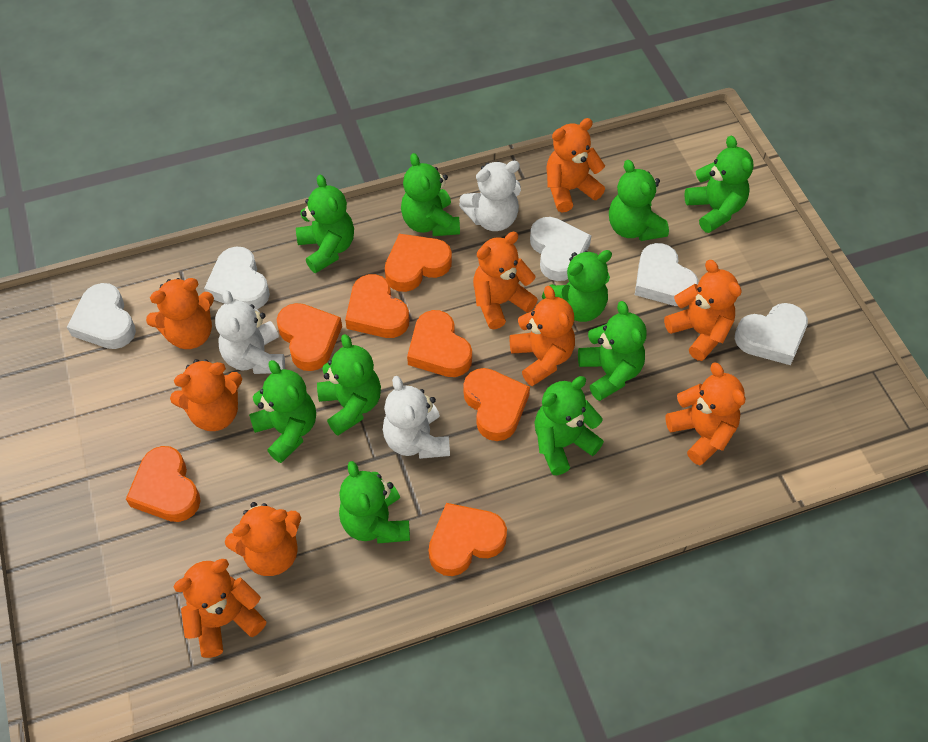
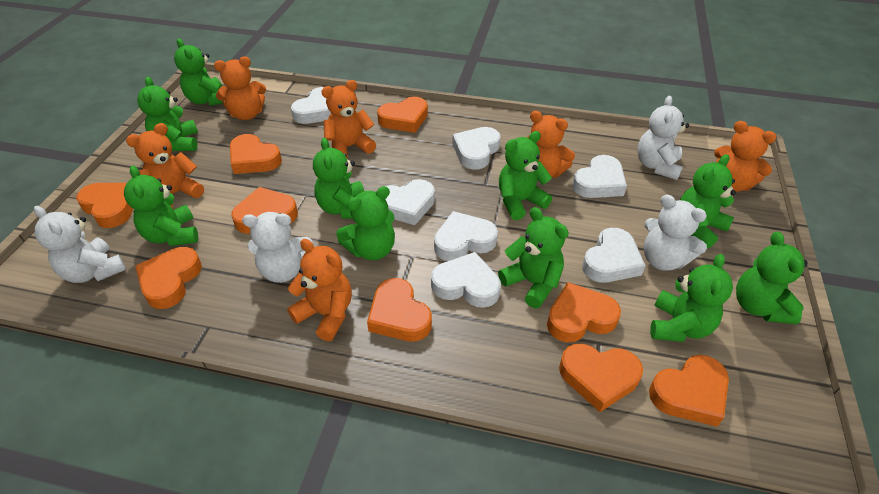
orange heart: 7 -> 9
orange teddy bear: 9 -> 6
white heart: 5 -> 7
white teddy bear: 3 -> 4

